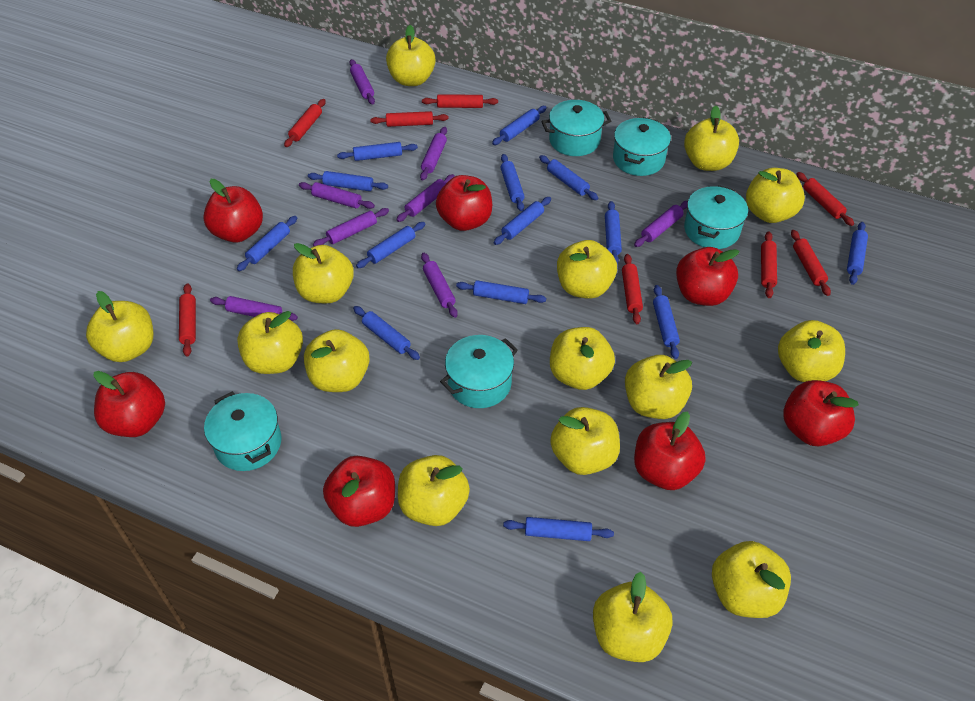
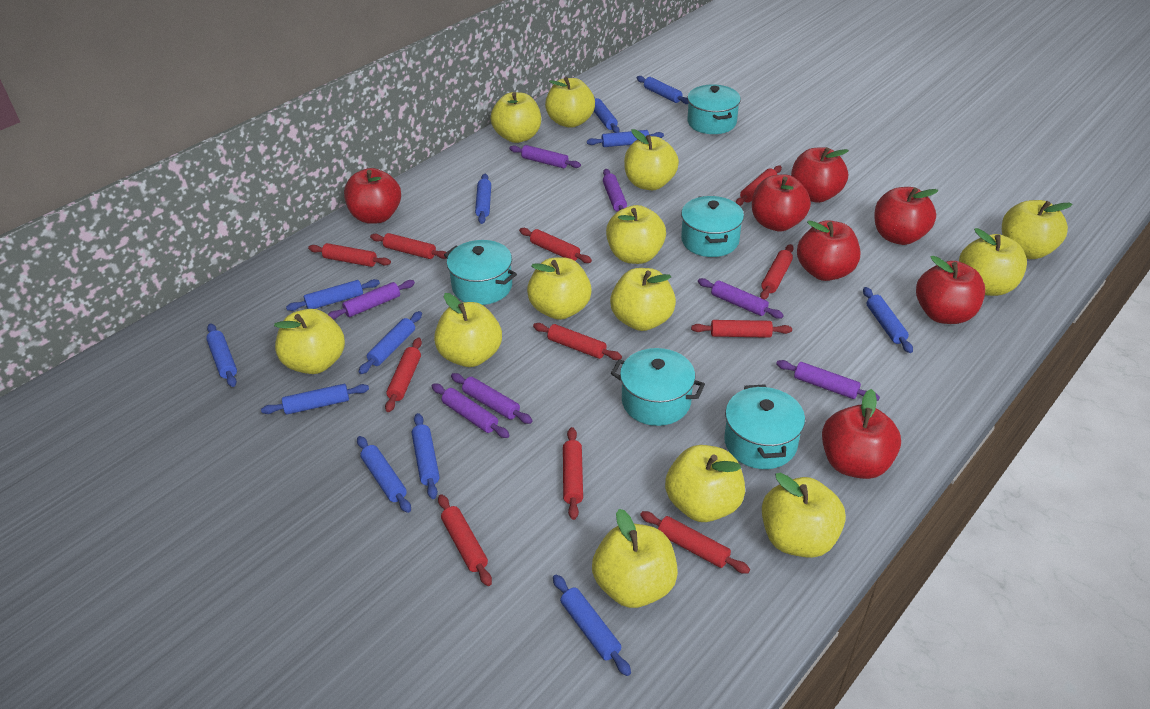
blue rolling pin: 14 -> 12
purple rolling pin: 8 -> 7
red rolling pin: 8 -> 11
yellow apple: 15 -> 13

